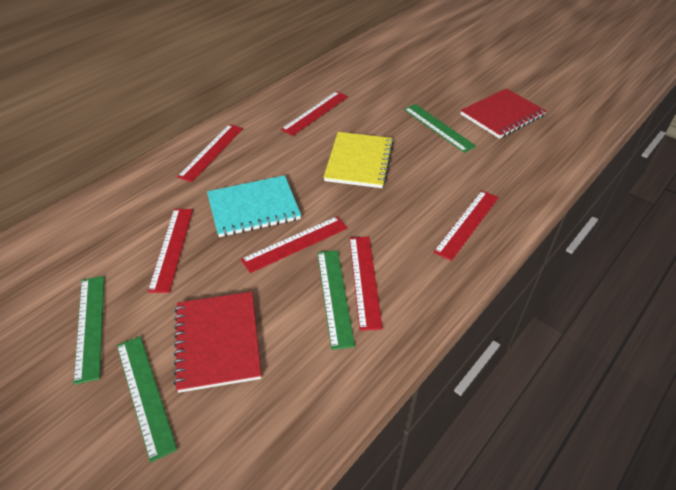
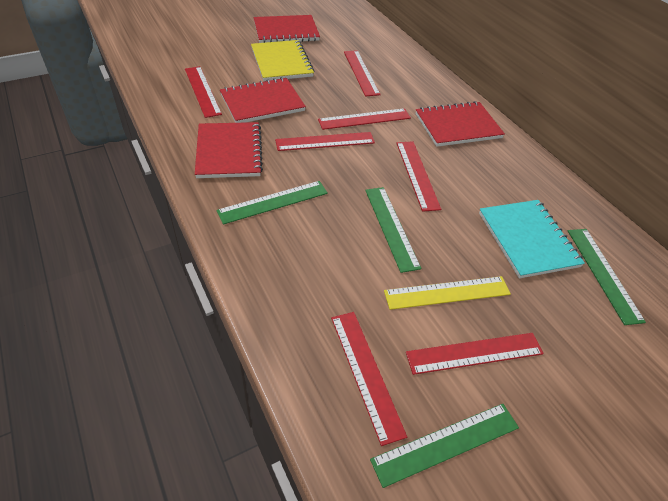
red notebook: 2 -> 4
red ruler: 6 -> 7
yellow ruler: 0 -> 1

